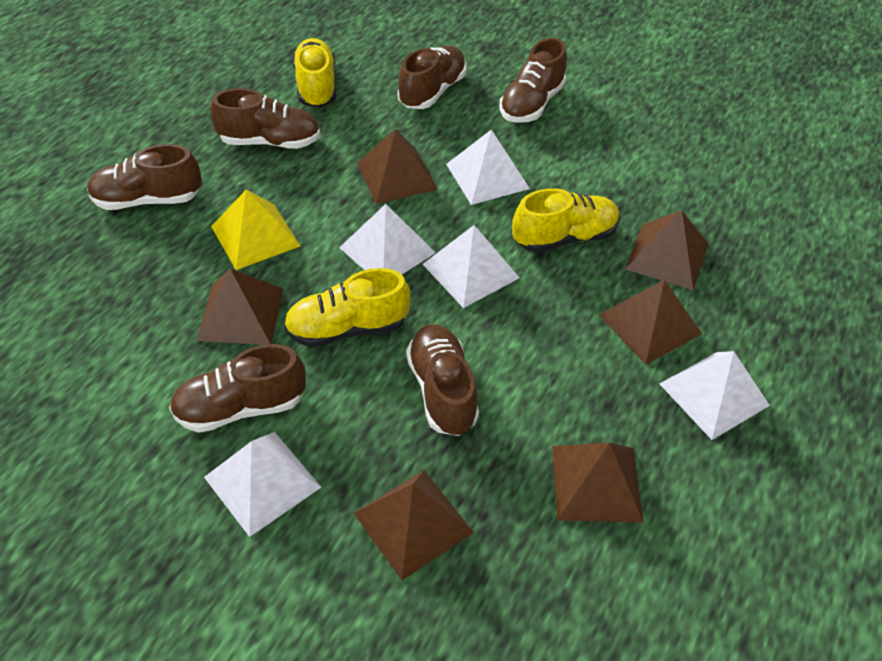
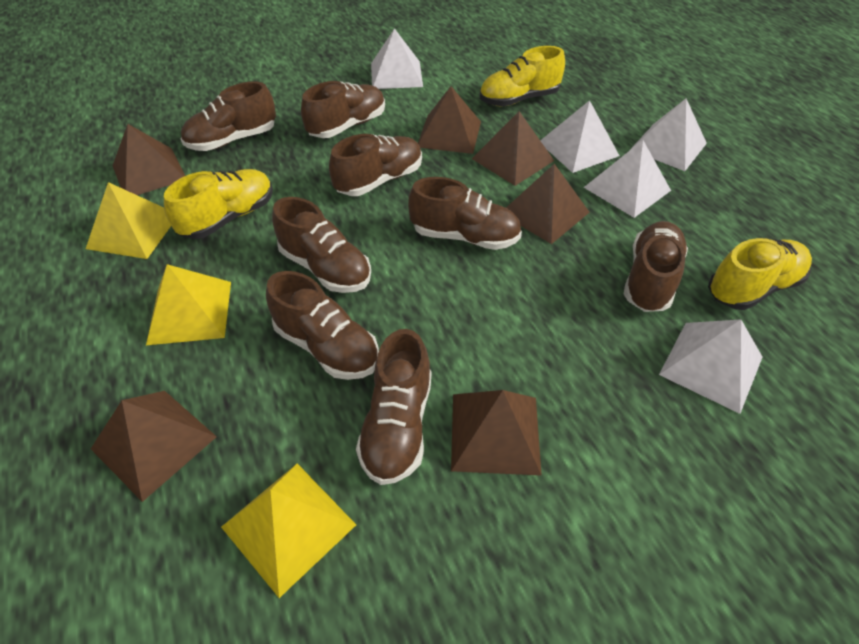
brown shoe: 6 -> 8
yellow pyramid: 1 -> 3

